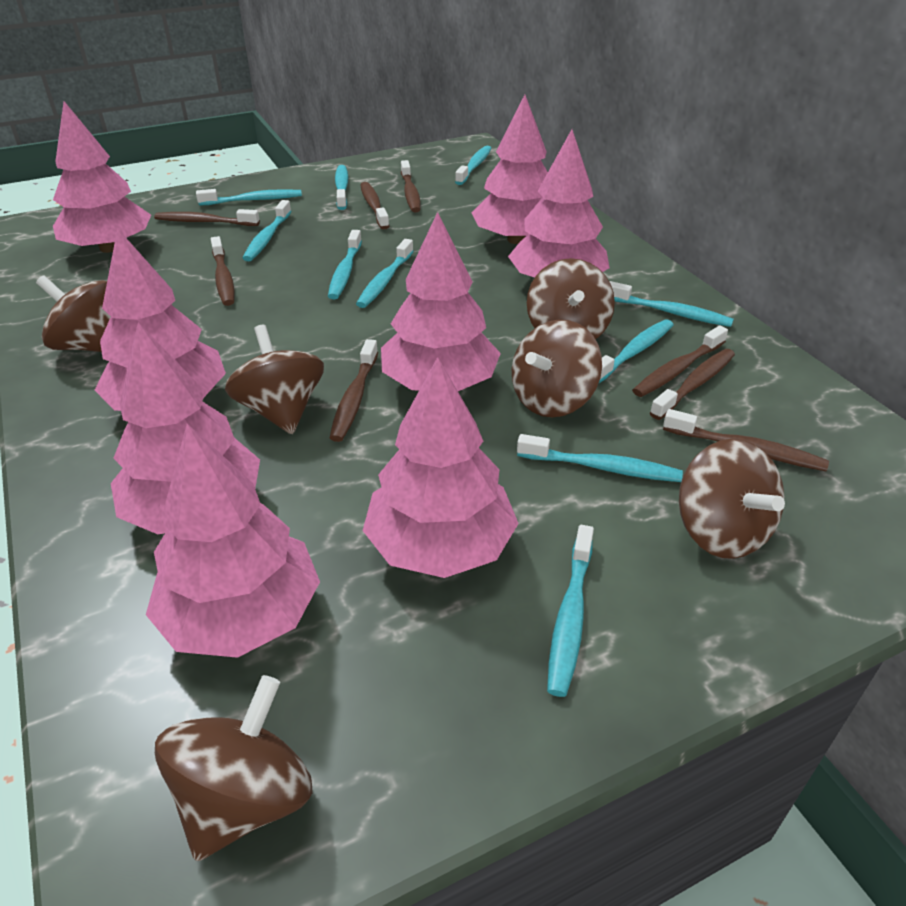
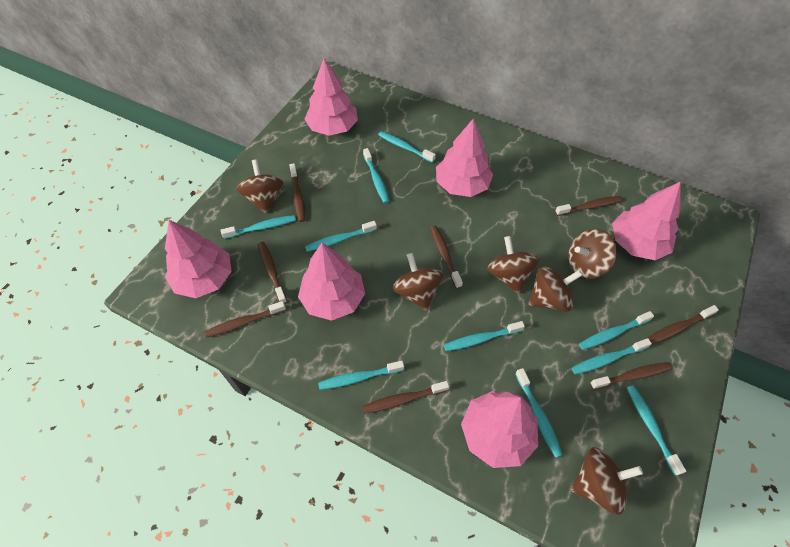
pink tree: 8 -> 6

